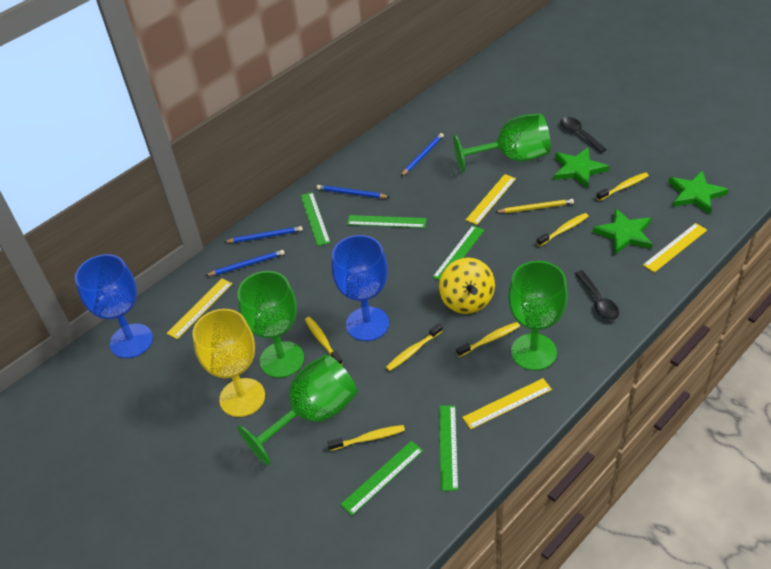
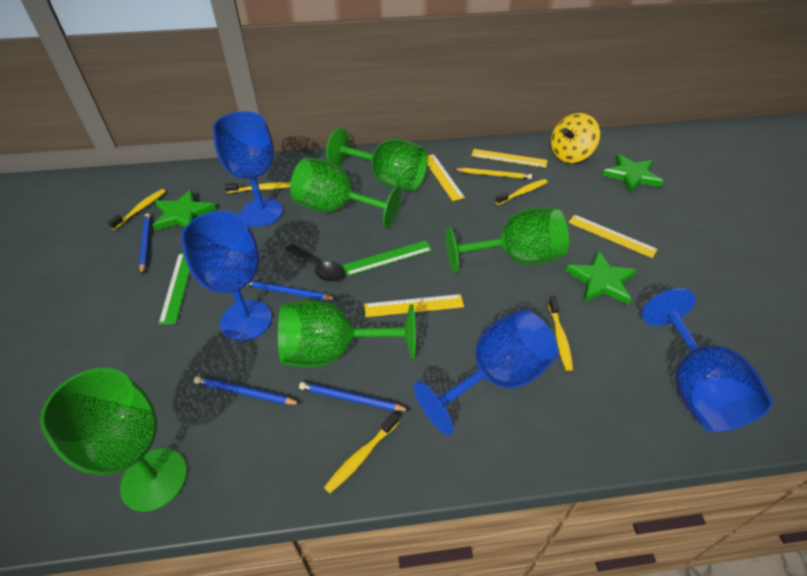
black spoon: 2 -> 1
blue goblet: 2 -> 4
green goblet: 4 -> 5
green ruler: 5 -> 2
yellow goblet: 1 -> 0
yellow toothbrush: 6 -> 5

